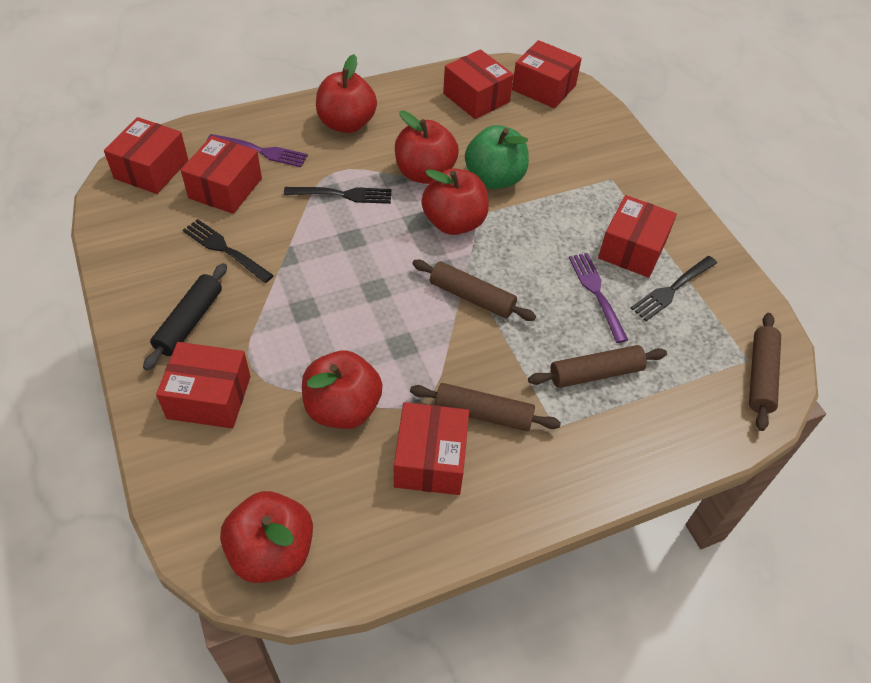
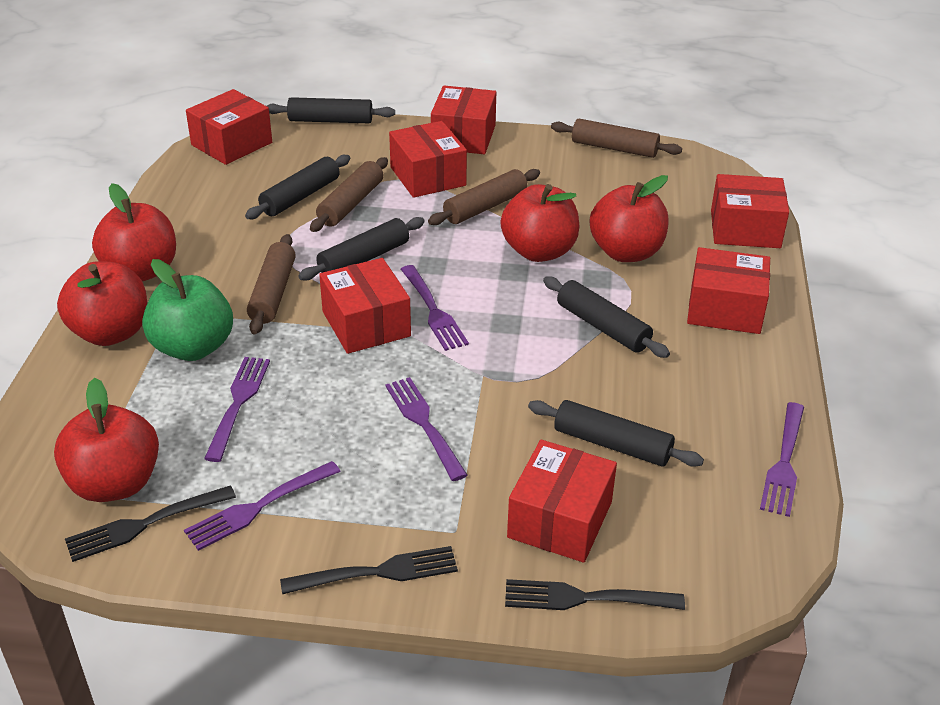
black rolling pin: 1 -> 5
purple fork: 2 -> 5

